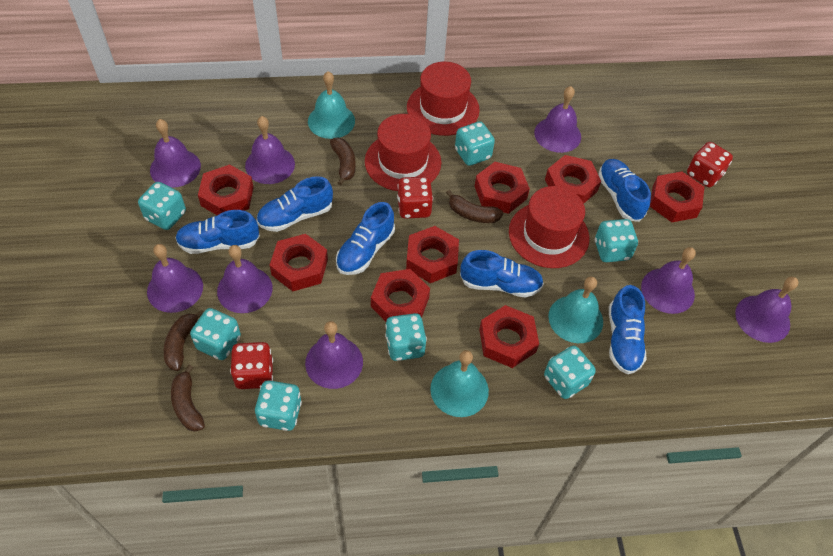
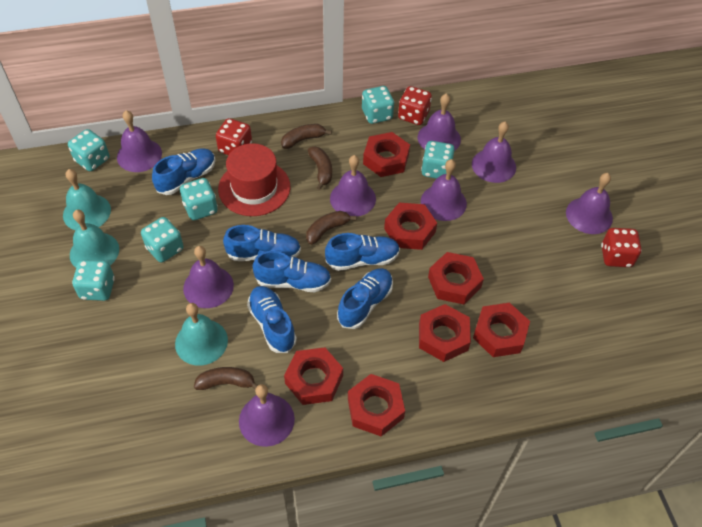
red hat: 3 -> 1
red nut: 8 -> 7
turquoise dice: 7 -> 6

